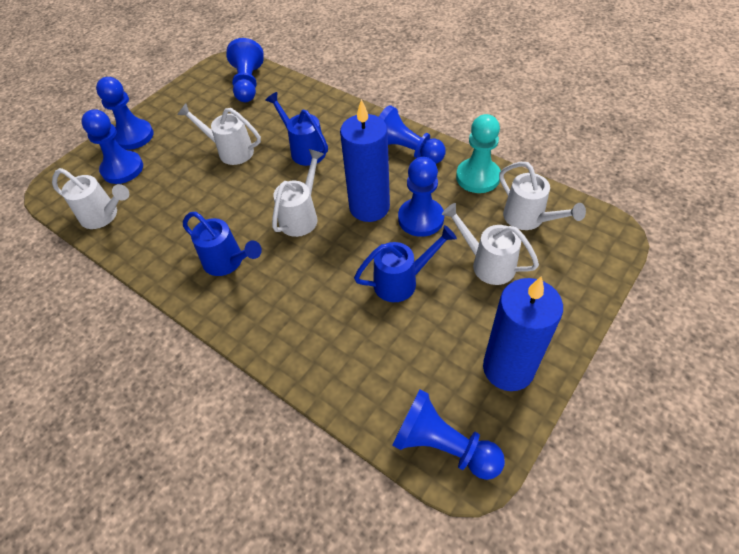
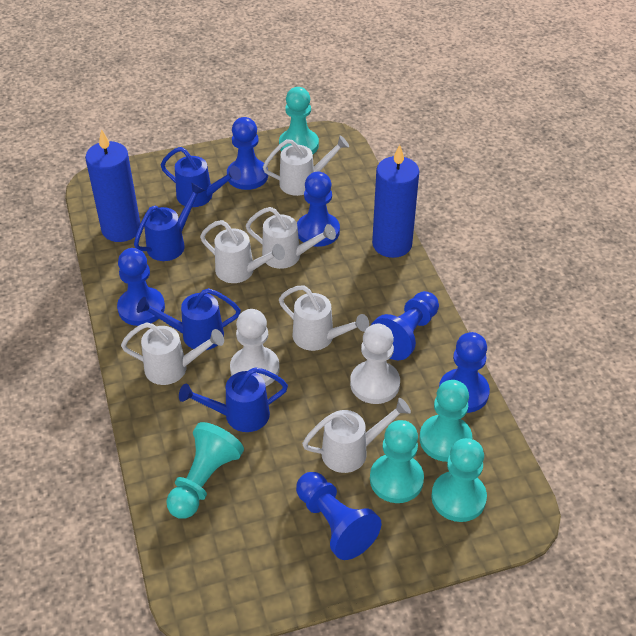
blue watering can: 3 -> 4
turquoise pawn: 1 -> 5
white pawn: 0 -> 2
white watering can: 5 -> 6

